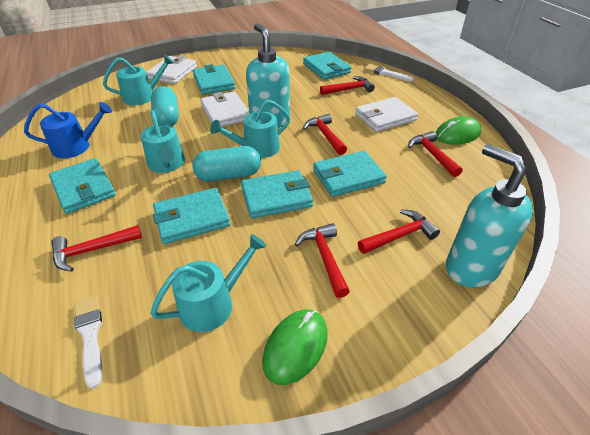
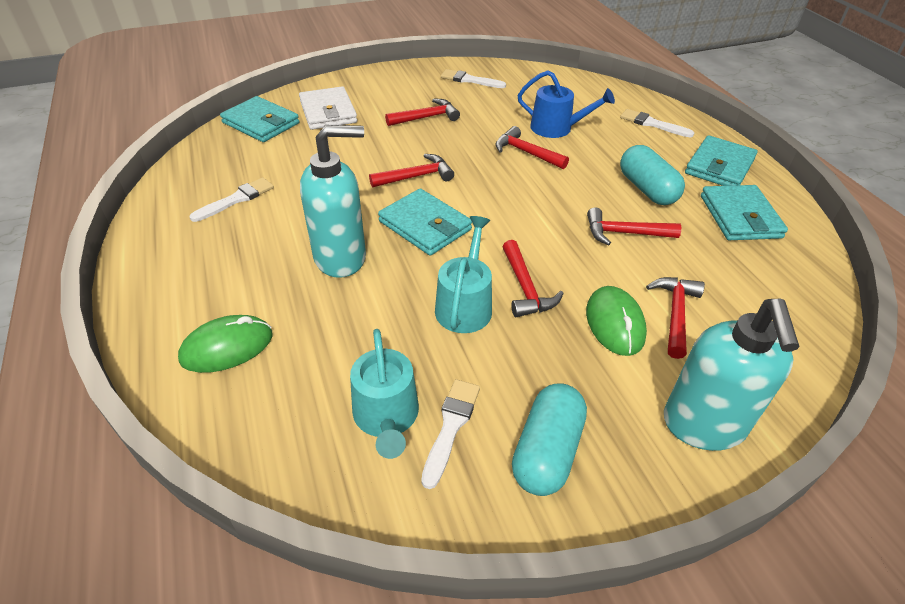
turquoise wallet: 6 -> 4
turquoise watering can: 4 -> 2
white brush: 2 -> 4
white wallet: 3 -> 1

